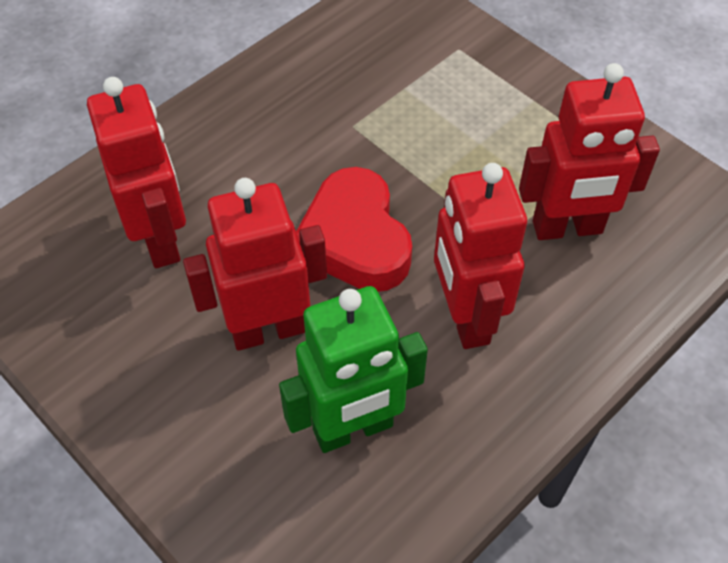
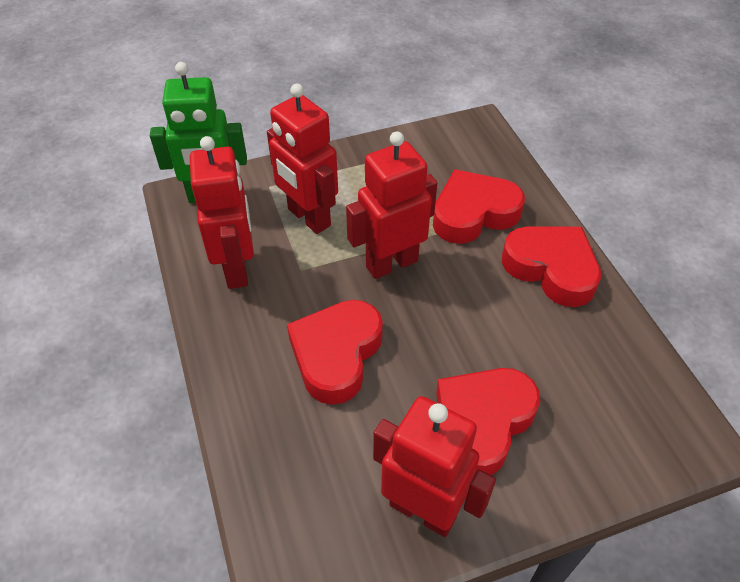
red heart: 1 -> 4

